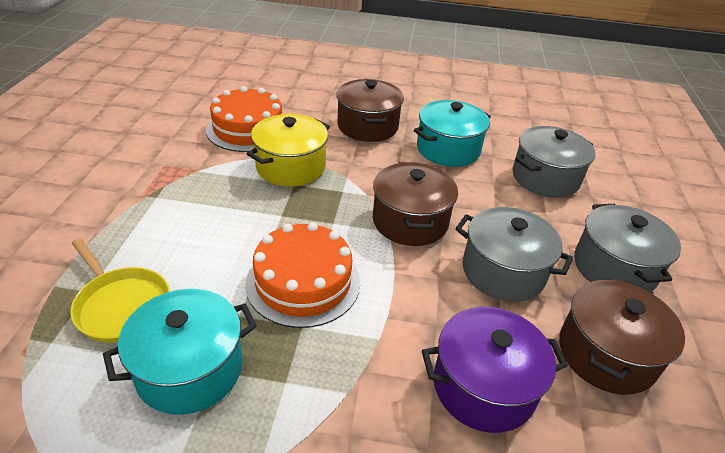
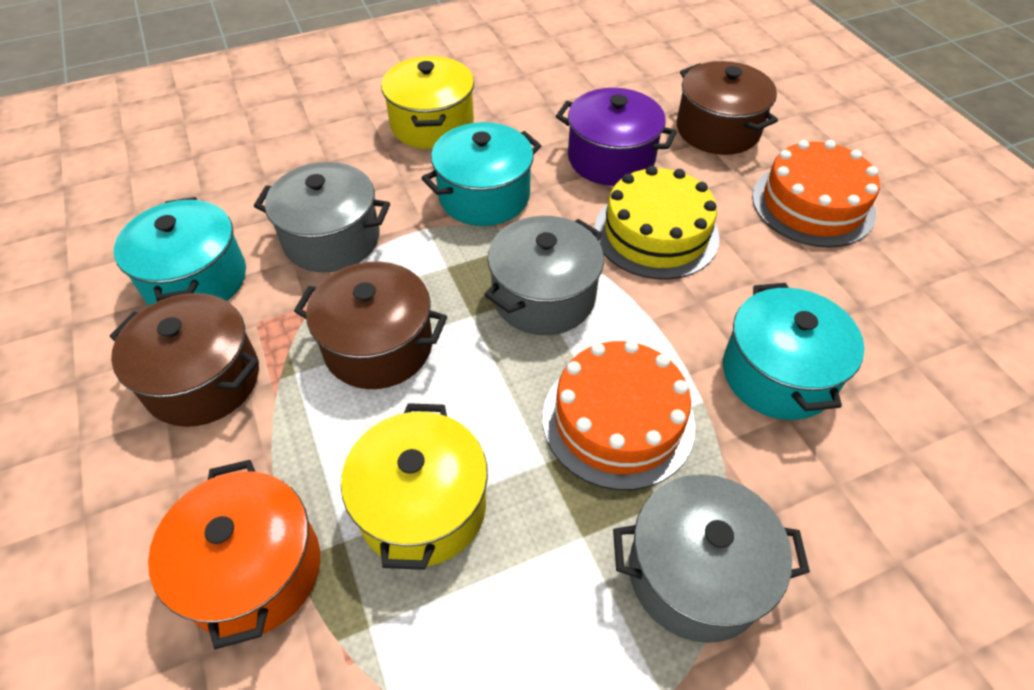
orange pot: 0 -> 1
turquoise pot: 2 -> 3
yellow cake: 0 -> 1
yellow pan: 1 -> 0
yellow pot: 1 -> 2

